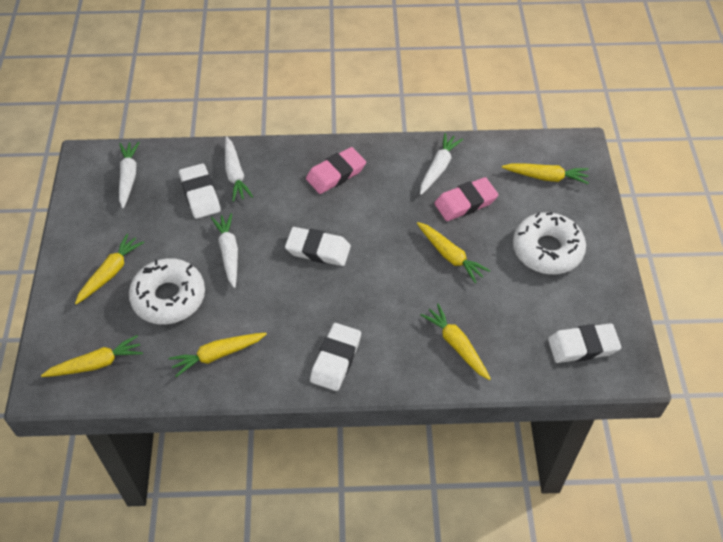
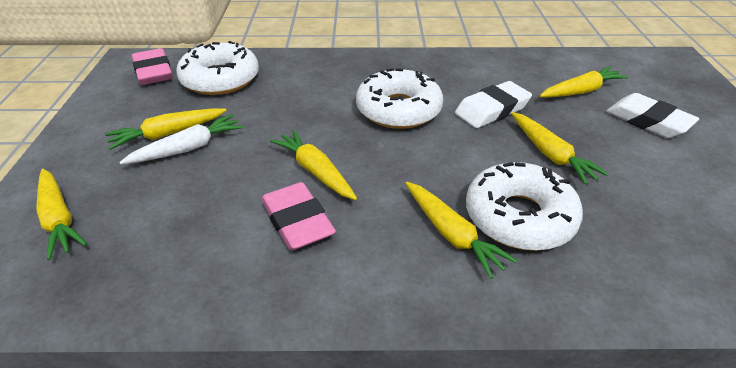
white carrot: 4 -> 1
white donut: 2 -> 3
white eraser: 4 -> 2

